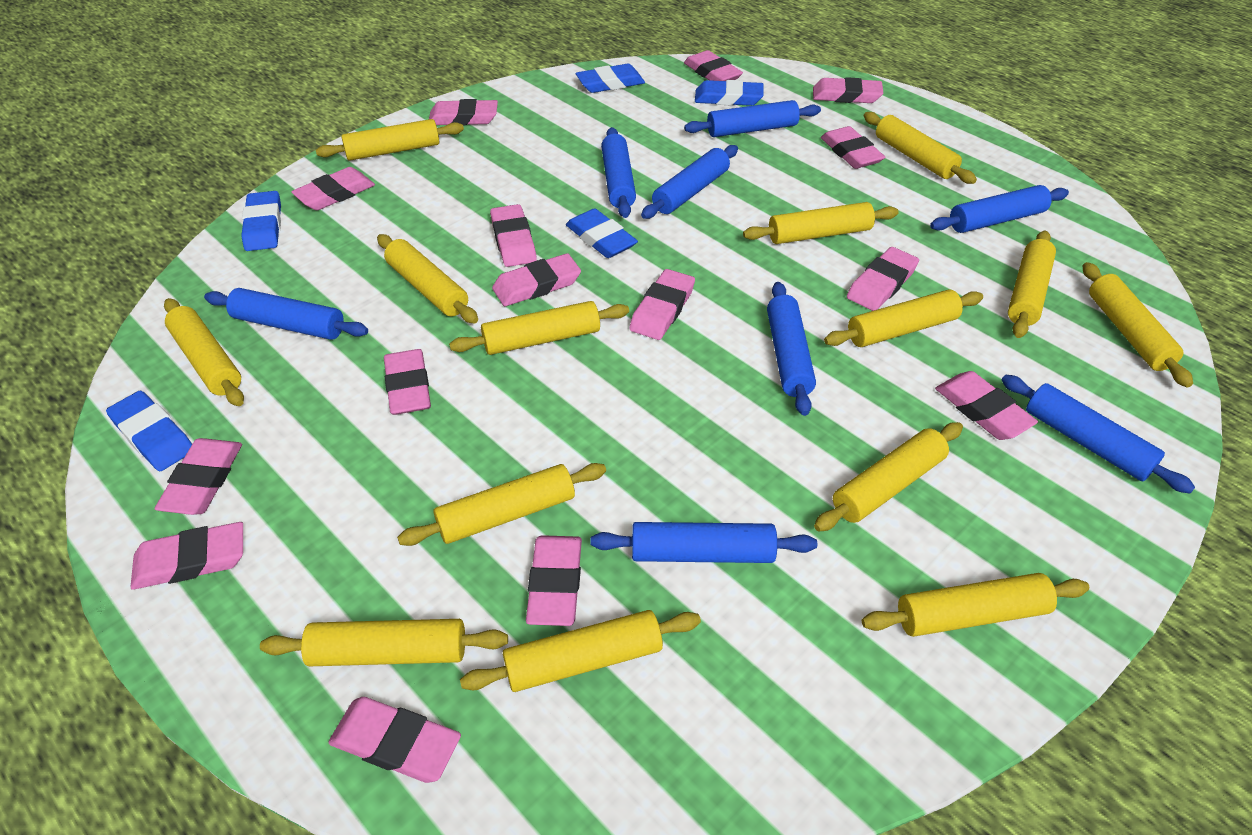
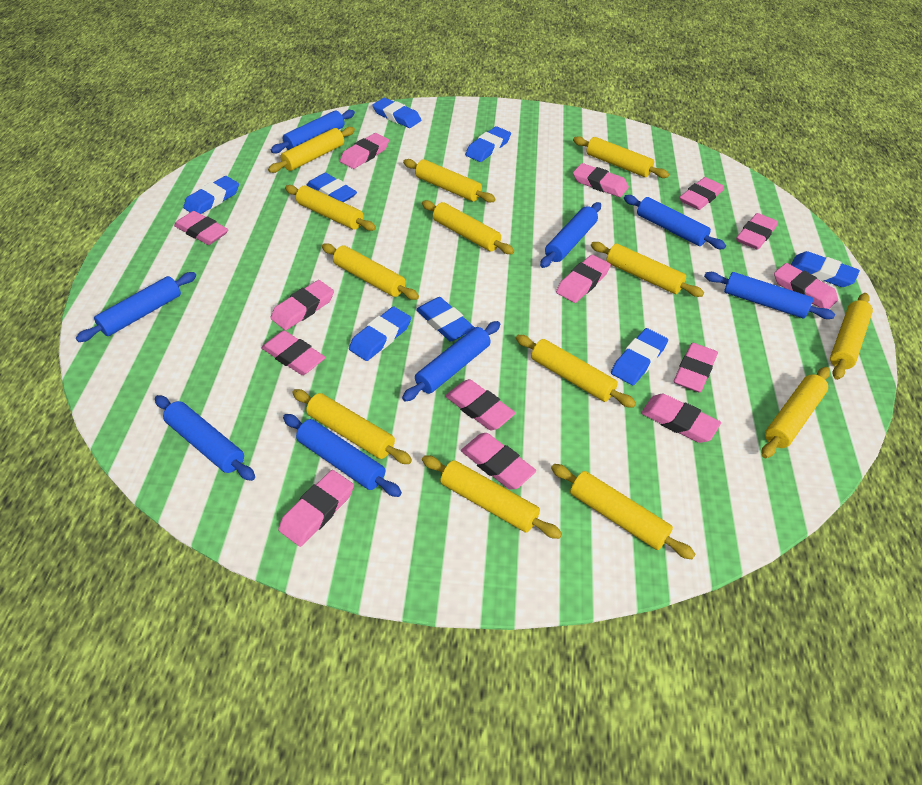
blue eraser: 5 -> 8
pink eraser: 15 -> 14
yellow rolling pin: 14 -> 13

